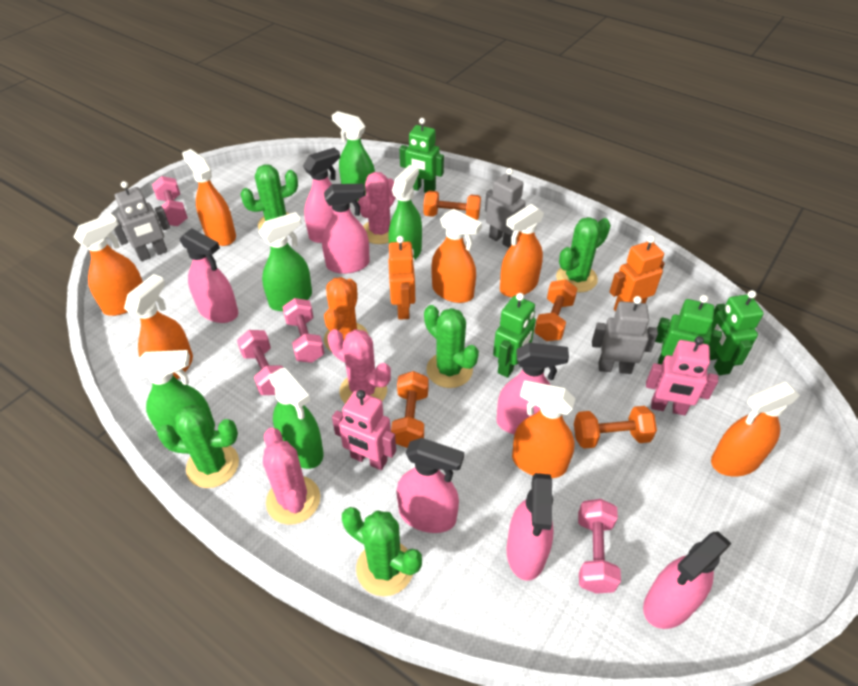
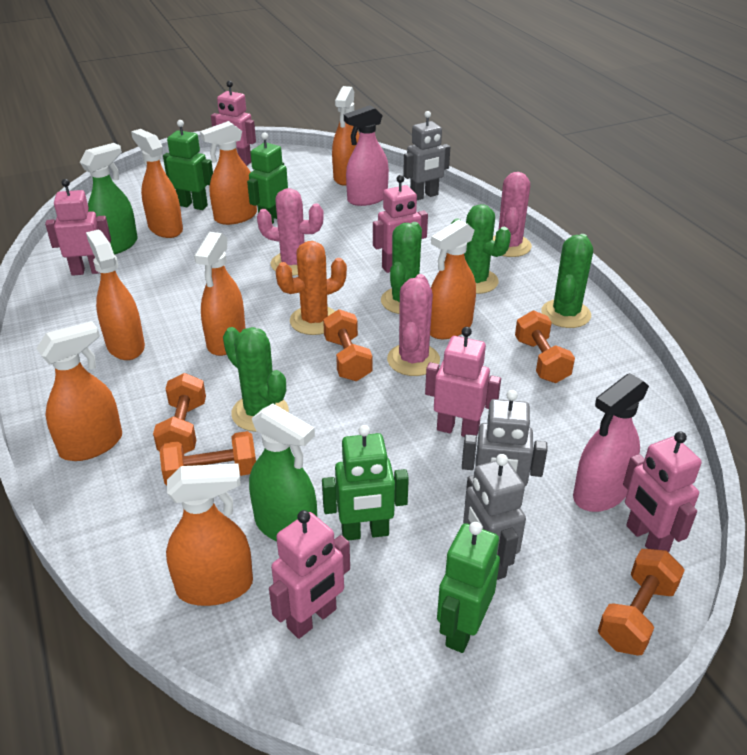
green cactus: 5 -> 4
green spray bottle: 5 -> 2
orange dumbbell: 4 -> 5
orange robot: 2 -> 0
orange spray bottle: 7 -> 8
pink dumbbell: 4 -> 0
pink robot: 2 -> 6
pink spray bottle: 7 -> 2

